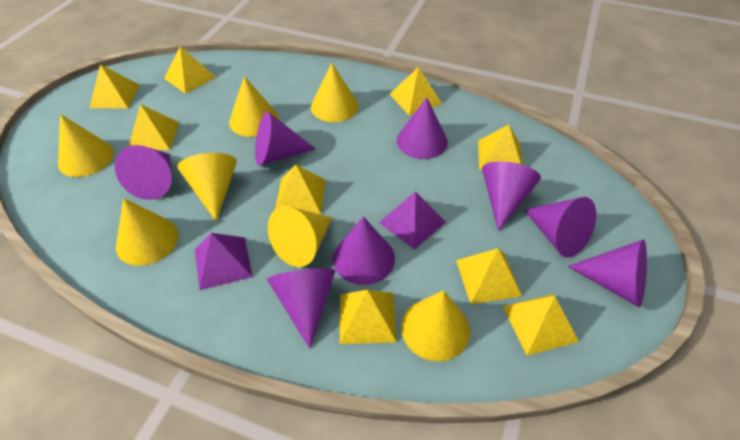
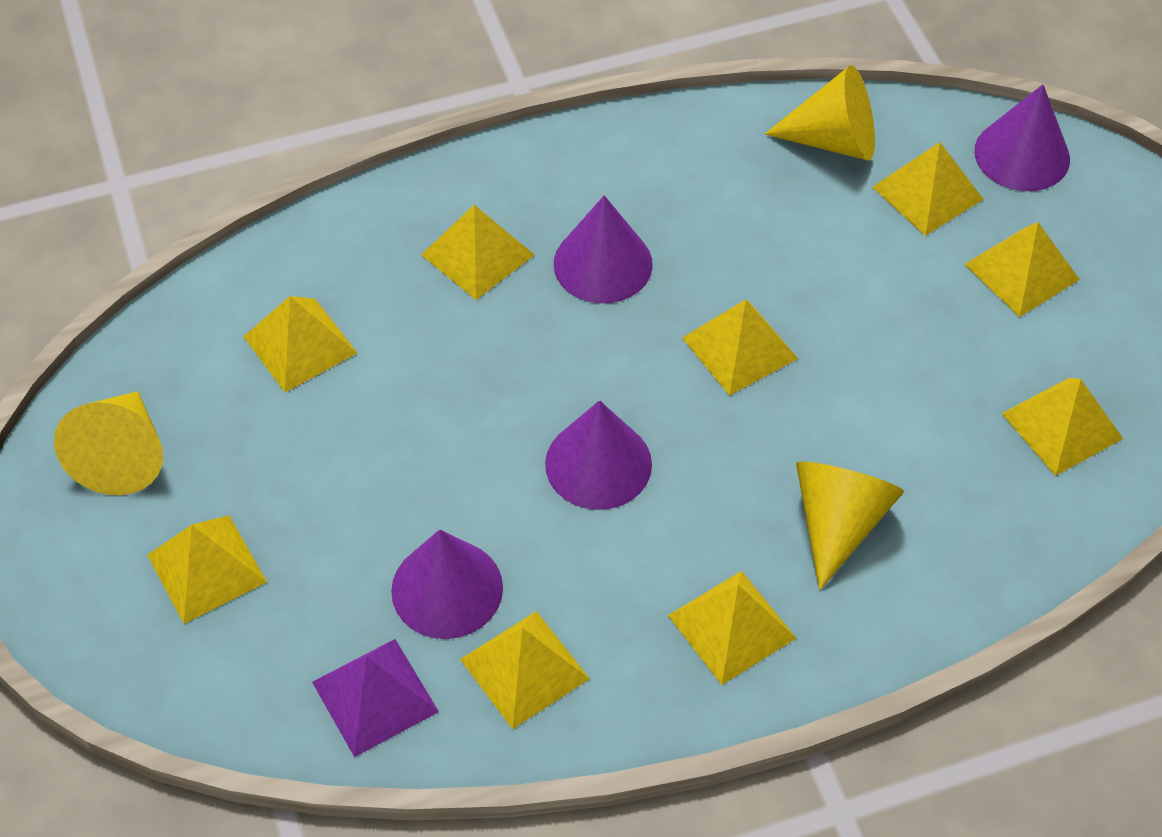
purple cone: 8 -> 4
purple pyramid: 2 -> 1
yellow cone: 7 -> 3

